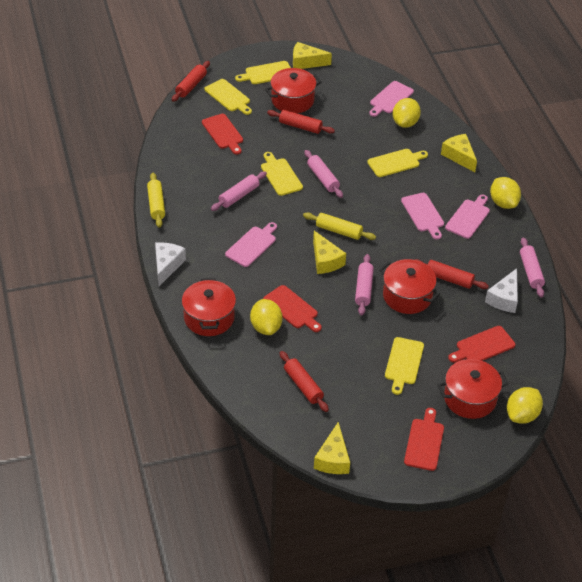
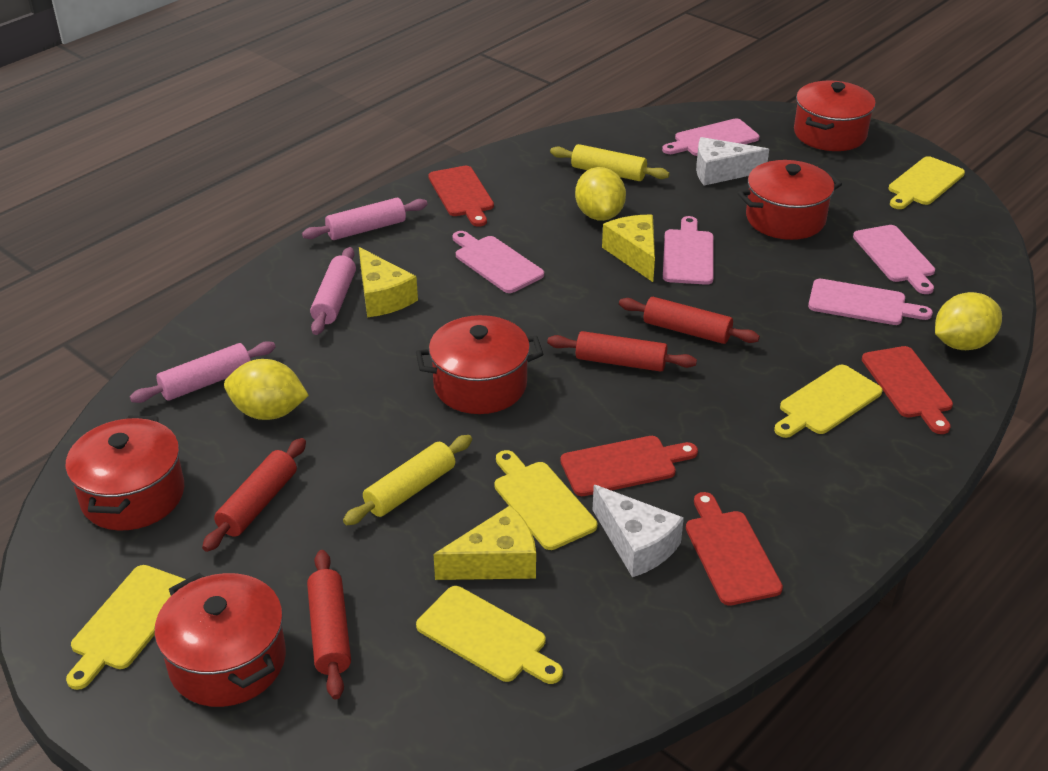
pink cutting board: 4 -> 5
pink rolling pin: 4 -> 3
red pot: 4 -> 5
yellow cheese: 4 -> 3
yellow lemon: 4 -> 3

